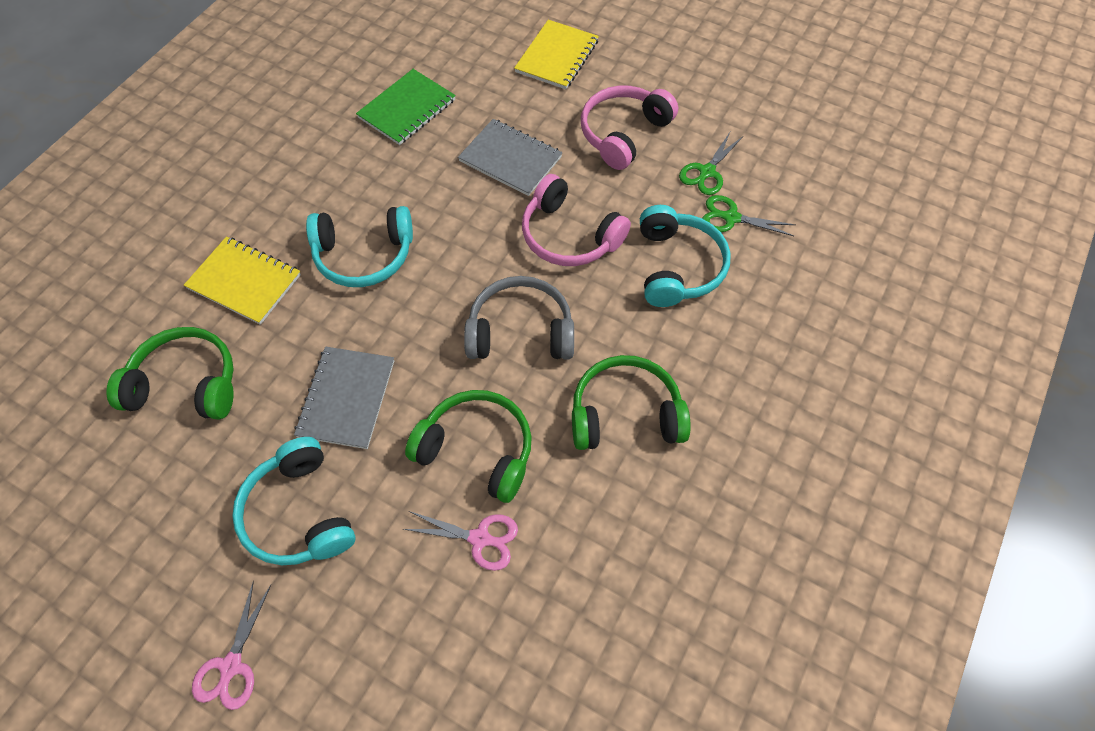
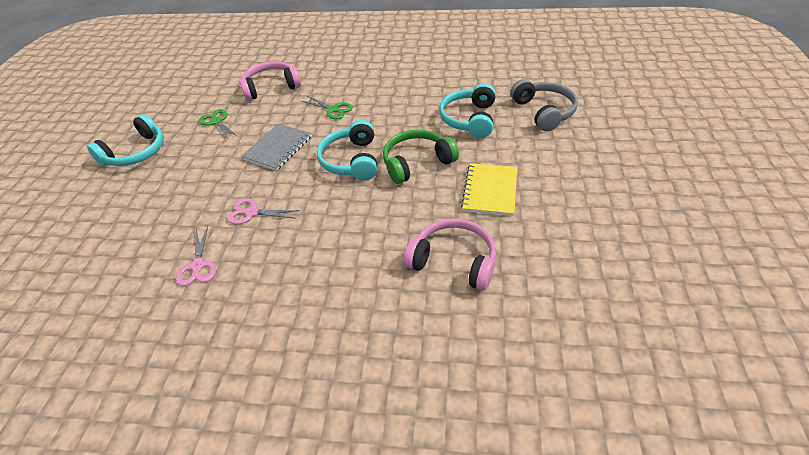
green headphones: 3 -> 1
green notebook: 1 -> 0
grey notebook: 2 -> 1
yellow notebook: 2 -> 1

